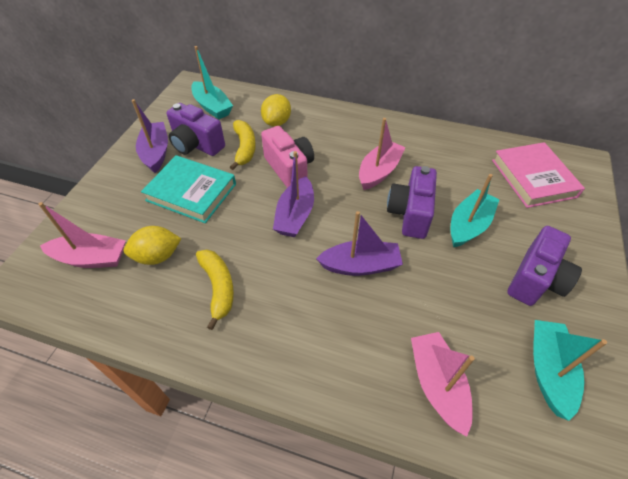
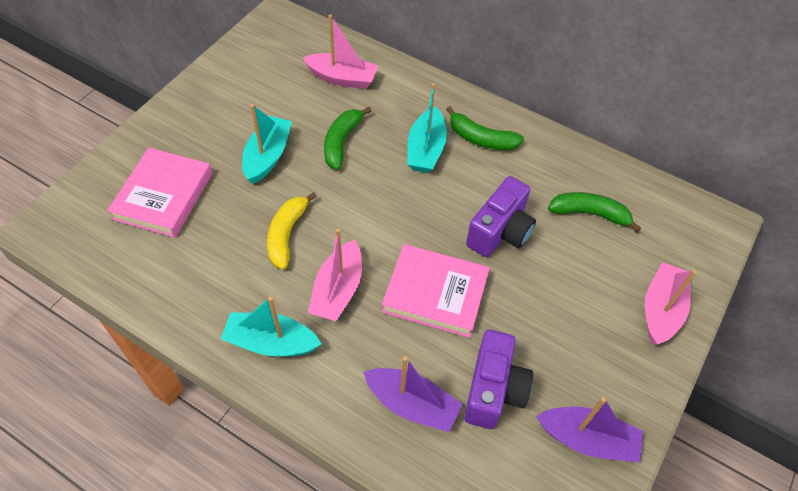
green banana: 0 -> 3
pink book: 1 -> 2
pink camera: 1 -> 0
purple boat: 3 -> 2
purple camera: 3 -> 2
turquoise book: 1 -> 0
yellow banana: 2 -> 1
yellow lemon: 2 -> 0

